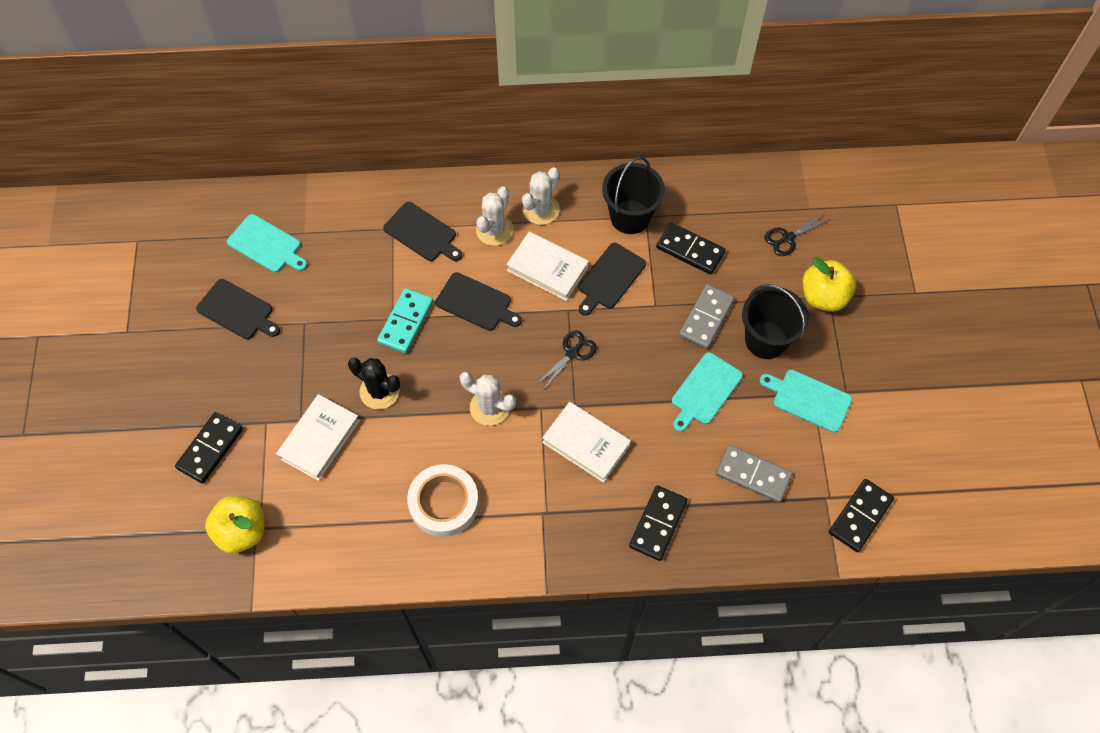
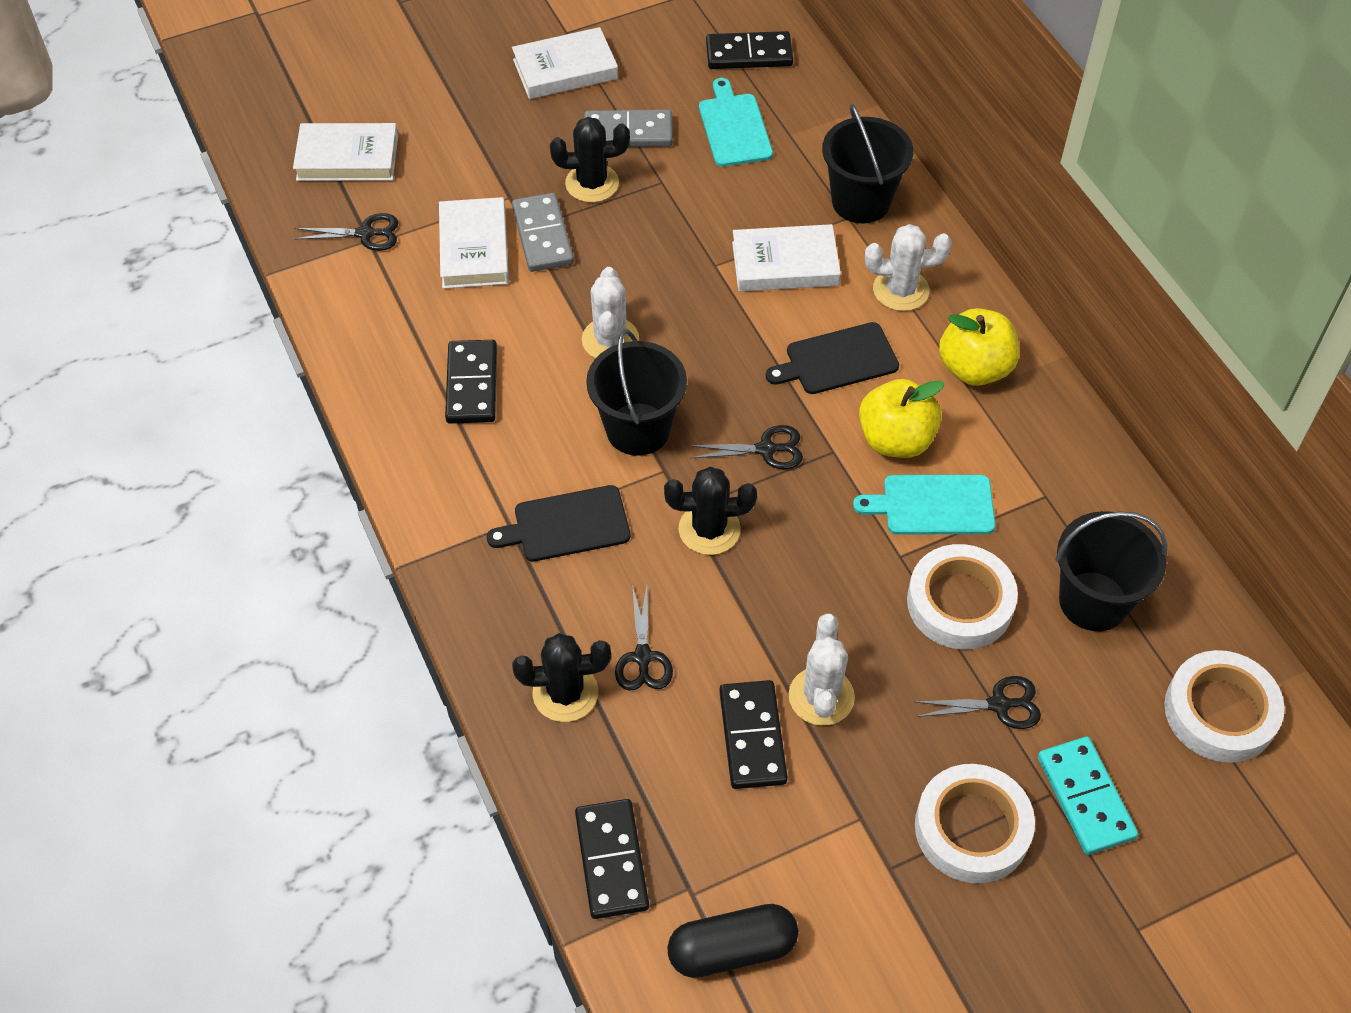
black bucket: 2 -> 3
black cactus: 1 -> 3
black capsule: 0 -> 1
black cutting board: 4 -> 2
black scissors: 2 -> 4
turquoise cutting board: 3 -> 2
white book: 3 -> 4
white tape: 1 -> 3

